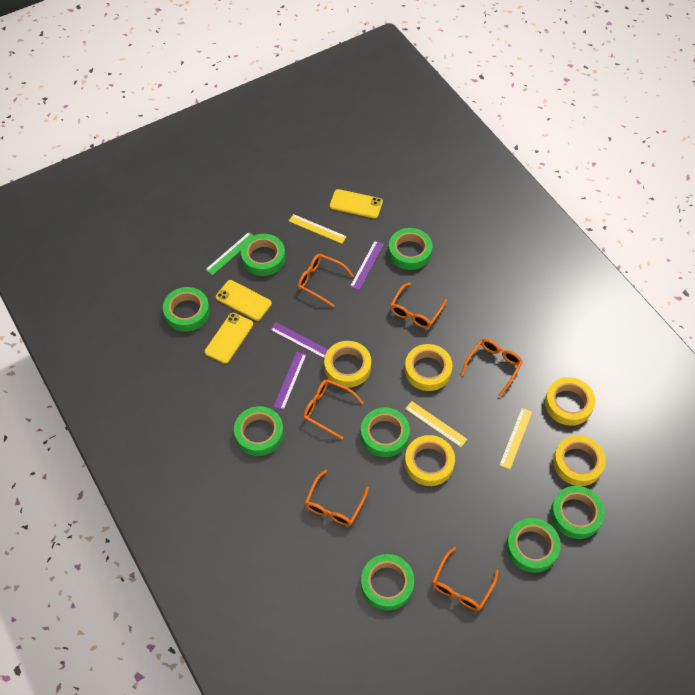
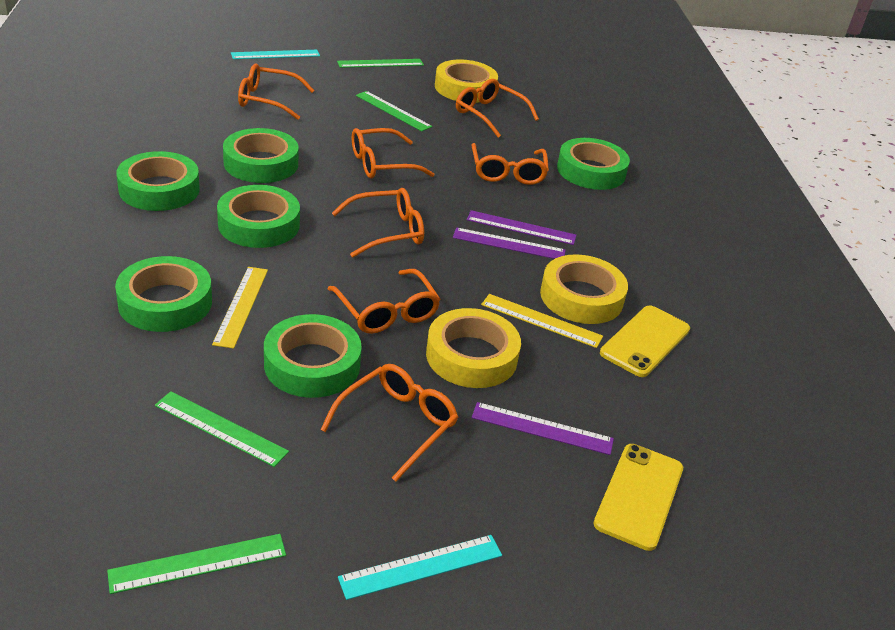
green ruler: 1 -> 4
green tape: 8 -> 6
orange glasses: 6 -> 7
turquoise ruler: 0 -> 2
yellow phone: 3 -> 2
yellow ruler: 3 -> 2
yellow tape: 5 -> 3

